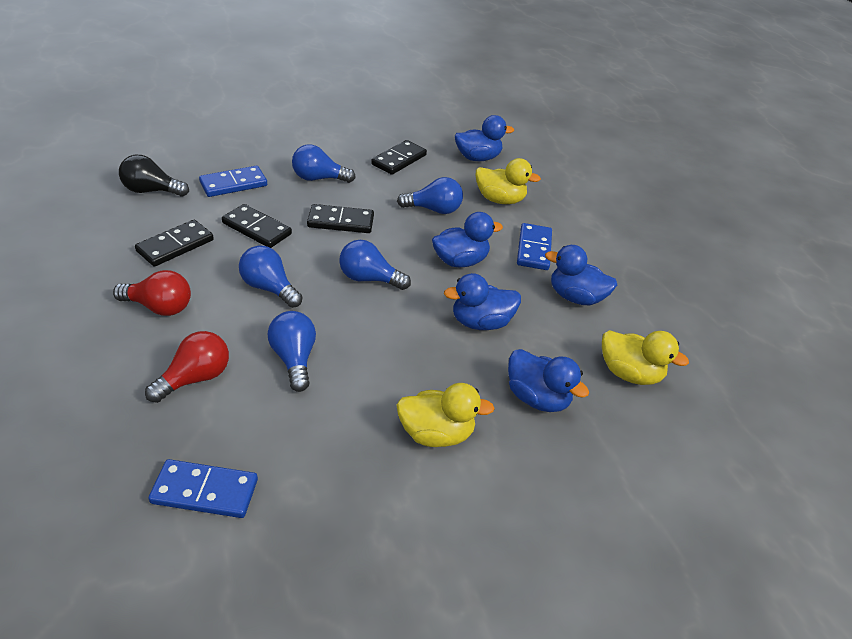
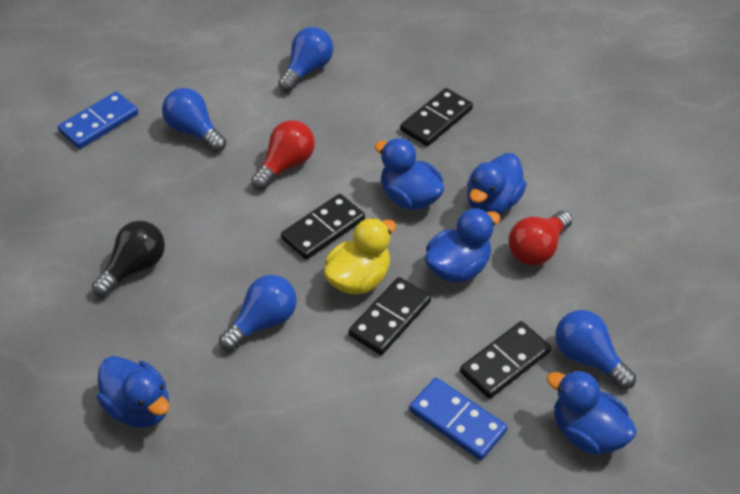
blue domino: 3 -> 2
blue light bulb: 5 -> 4
yellow duck: 3 -> 1

